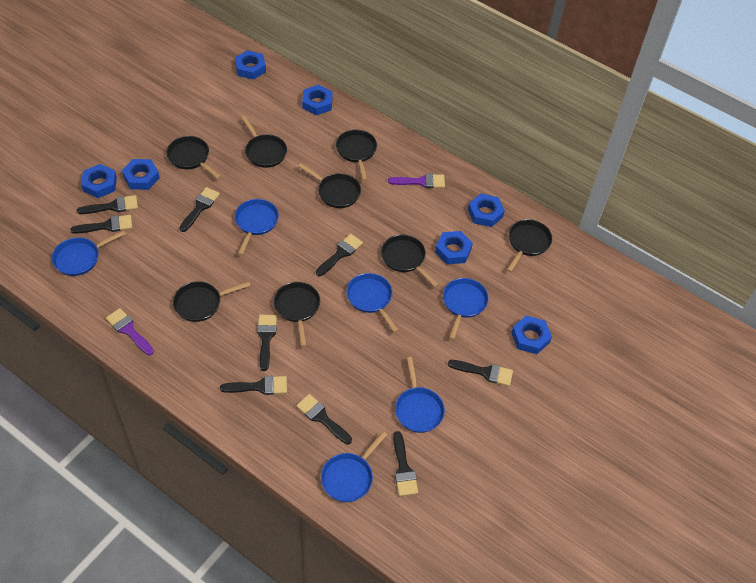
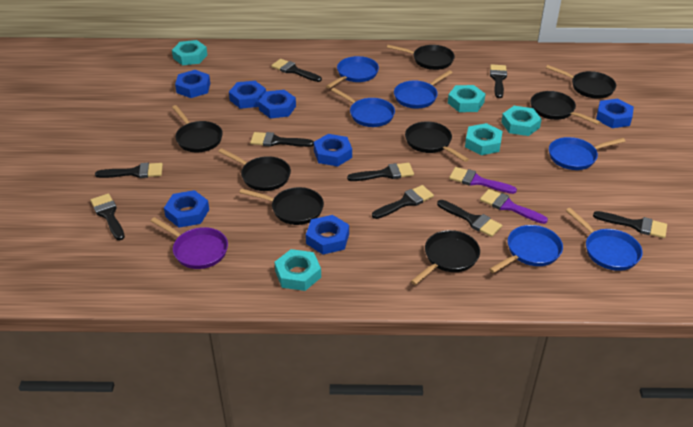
purple pan: 0 -> 1
turquoise nut: 0 -> 5

